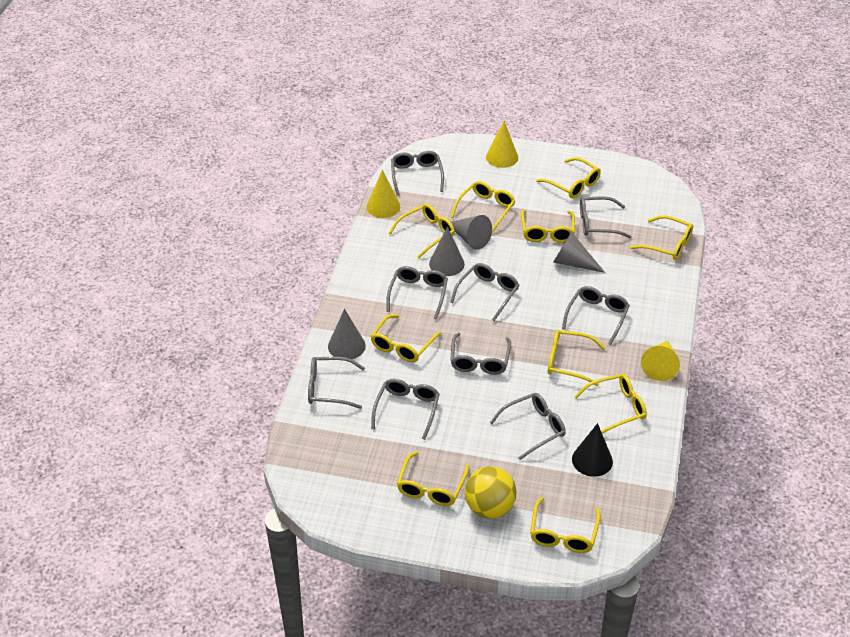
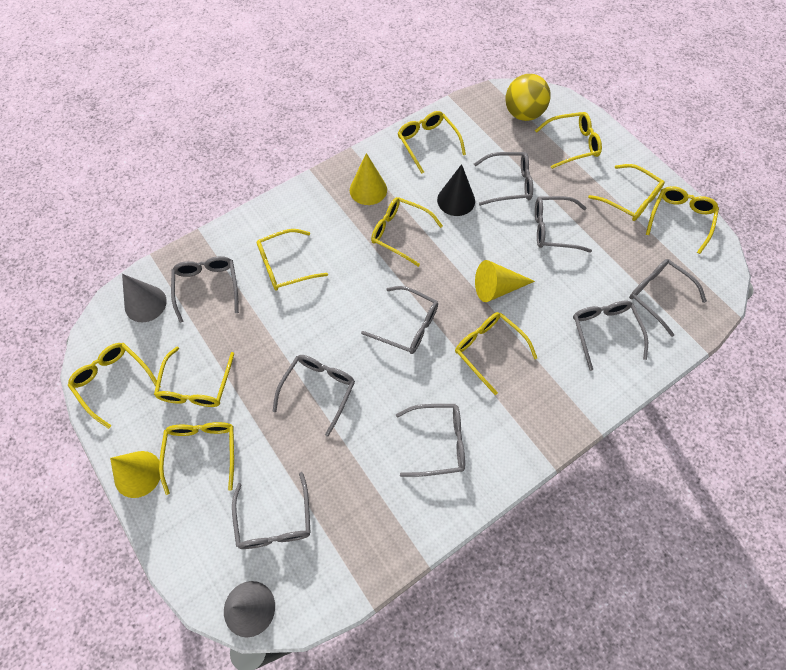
grey cone: 4 -> 2

